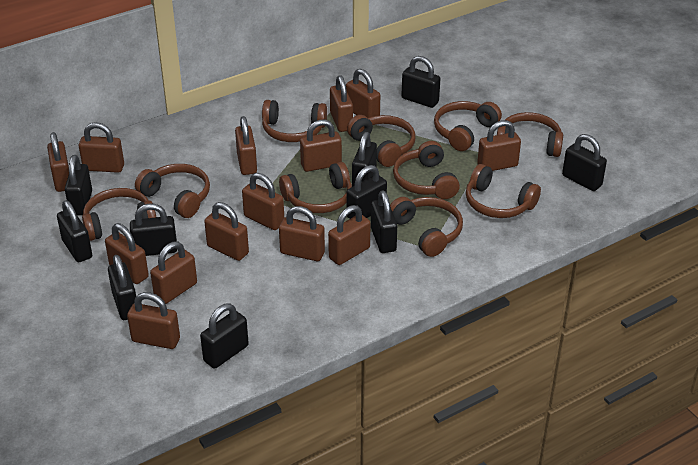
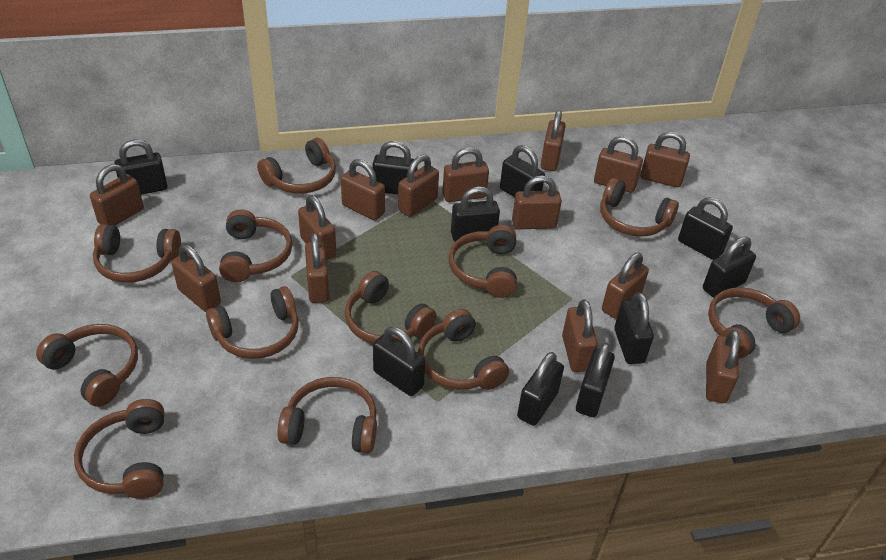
brown headphones: 10 -> 12

